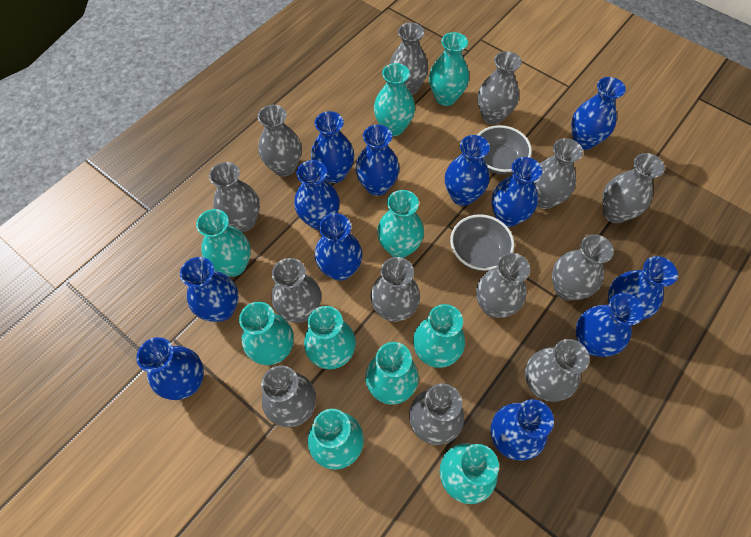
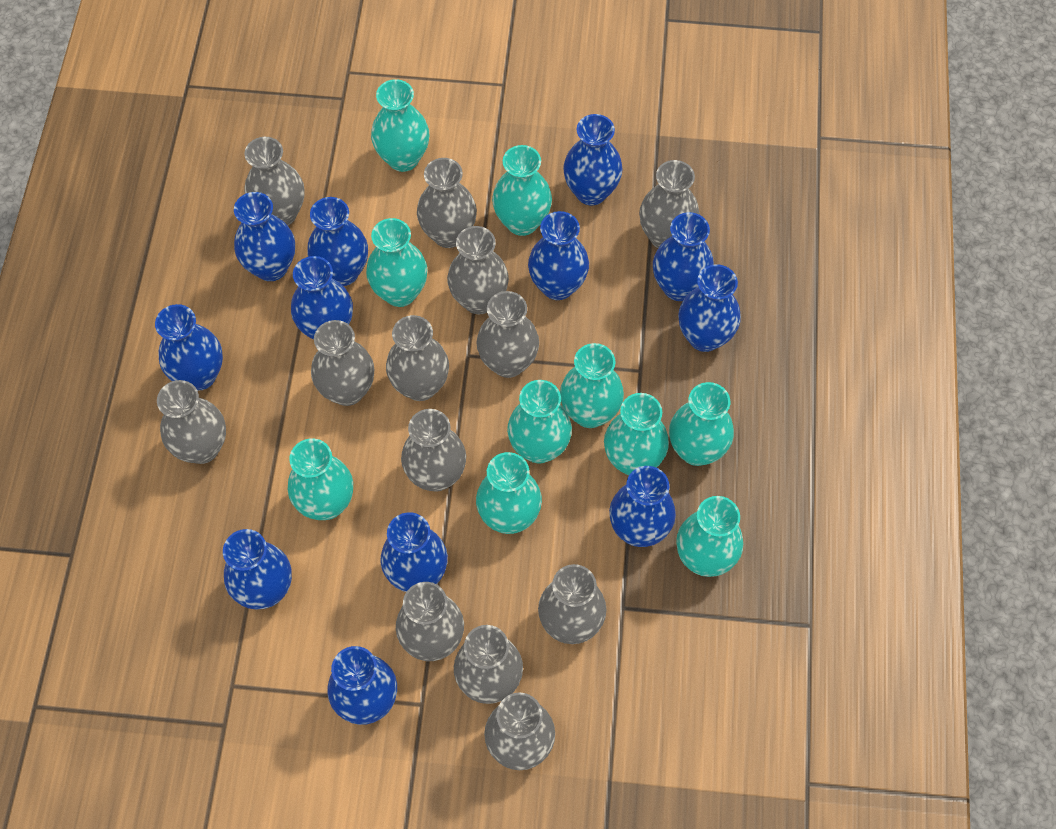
grey bowl: 2 -> 0

